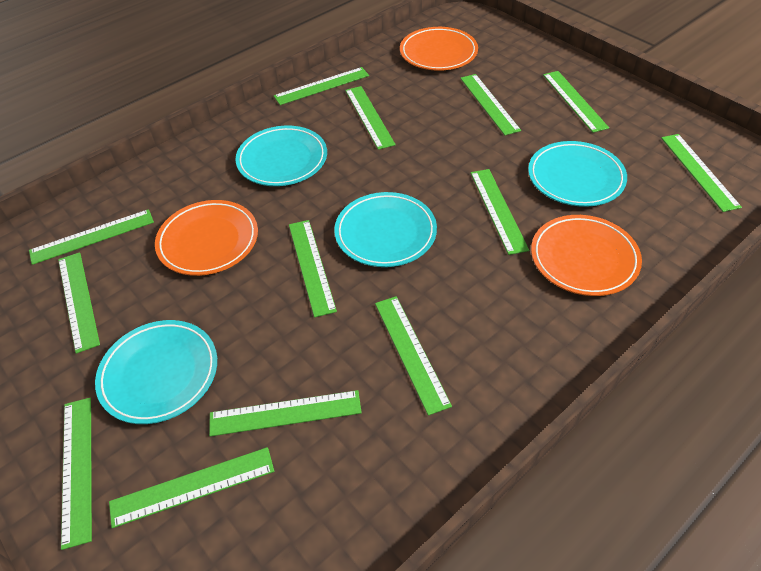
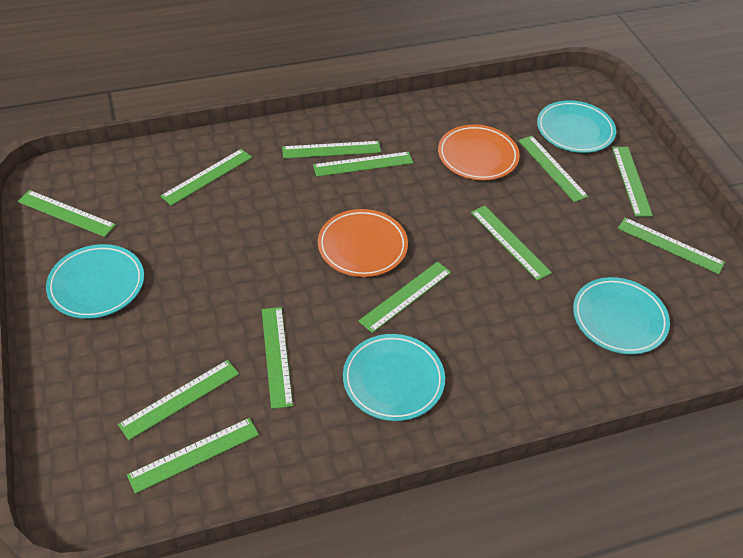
green ruler: 13 -> 12
orange plate: 3 -> 2

